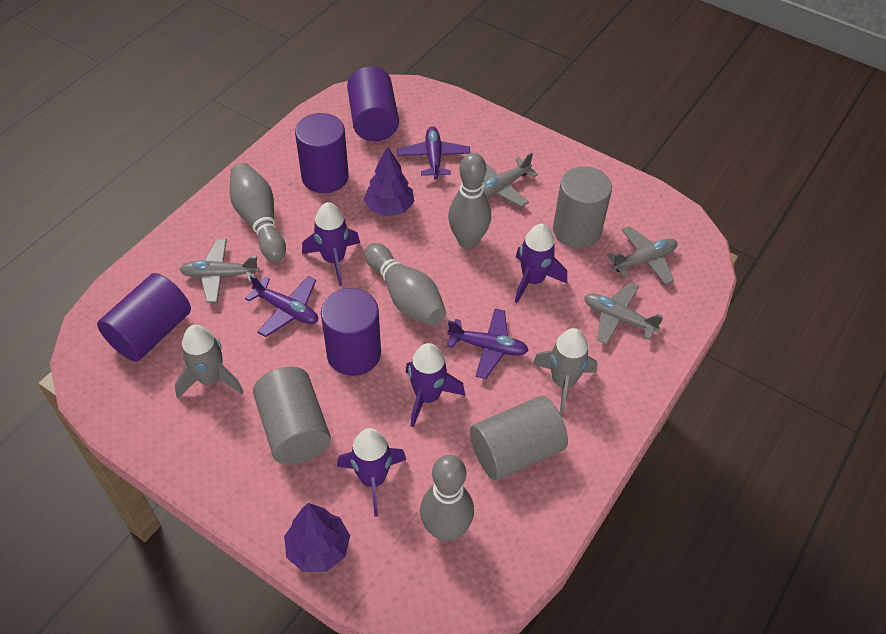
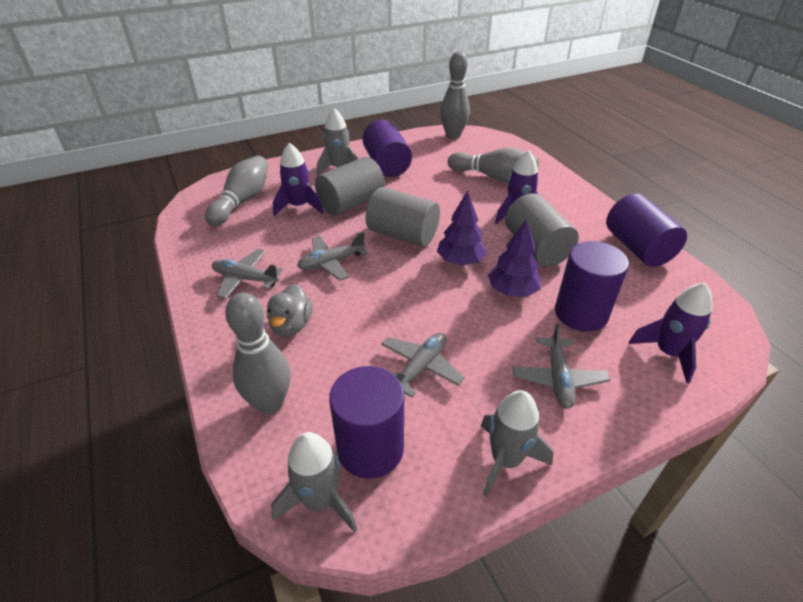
grey duck: 0 -> 1
grey rocket: 2 -> 3
purple plane: 3 -> 0
purple rocket: 4 -> 3

